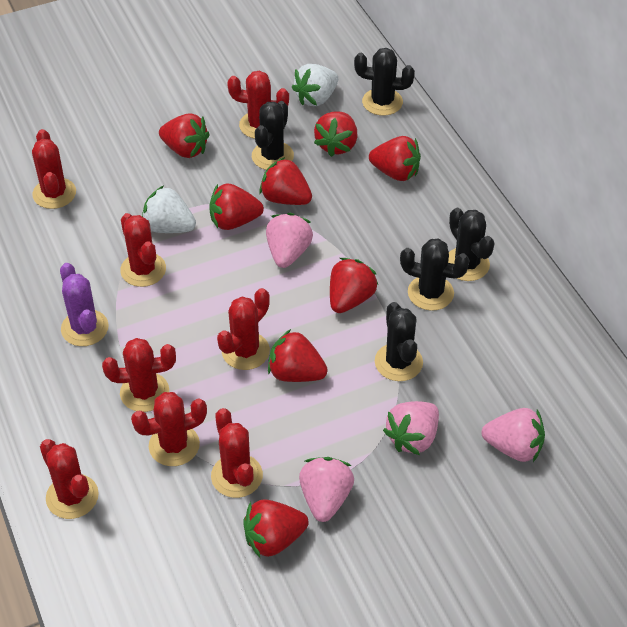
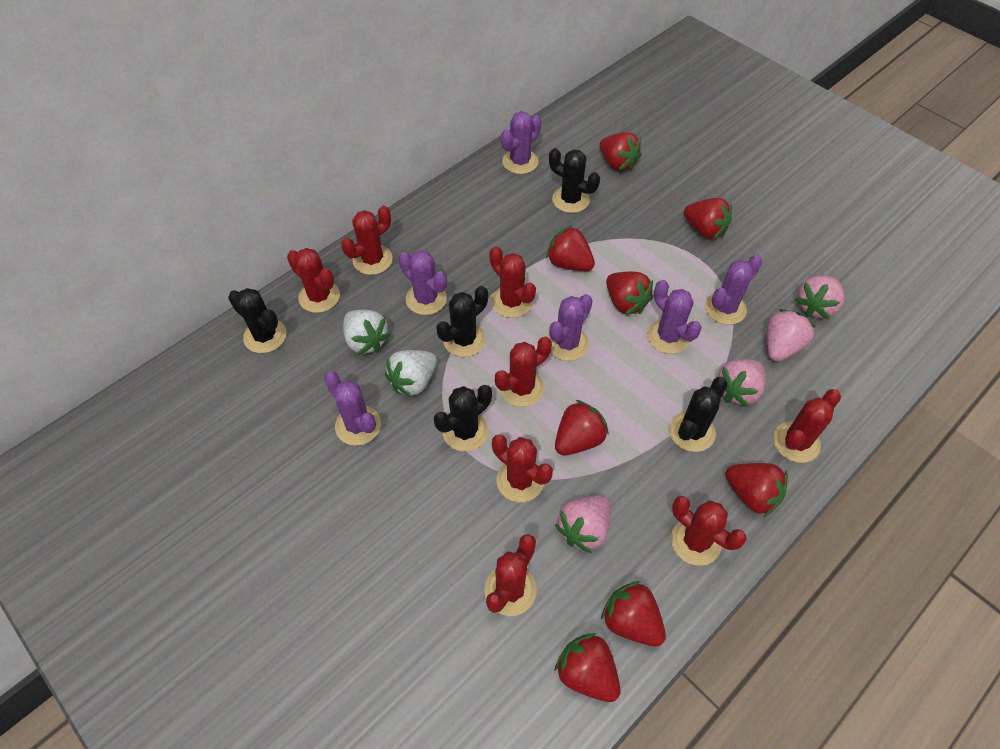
purple cactus: 1 -> 6

